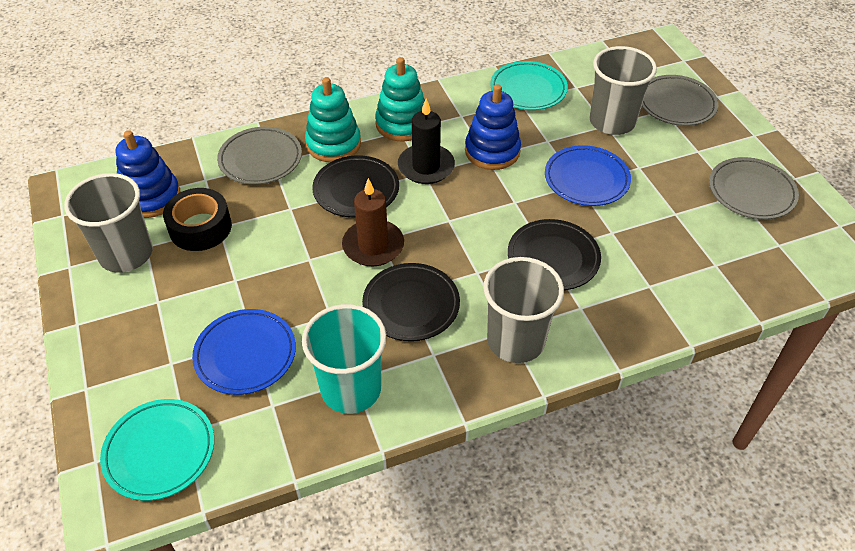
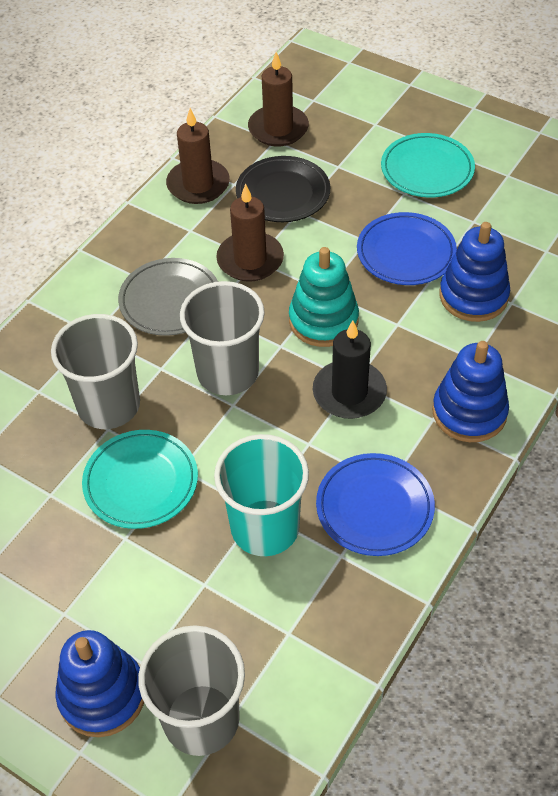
black plate: 3 -> 1
black tape: 1 -> 0
blue stacking toy: 2 -> 3
brown candle: 1 -> 3
grey plate: 3 -> 1
turquoise stacking toy: 2 -> 1

